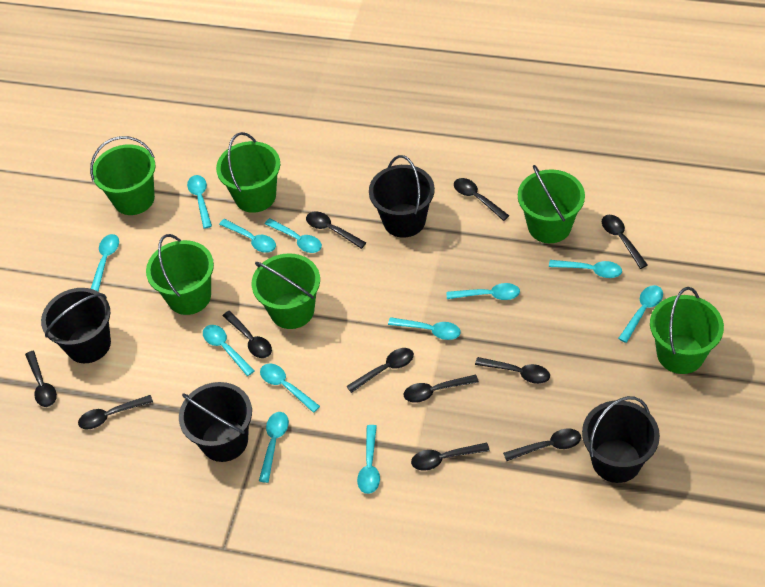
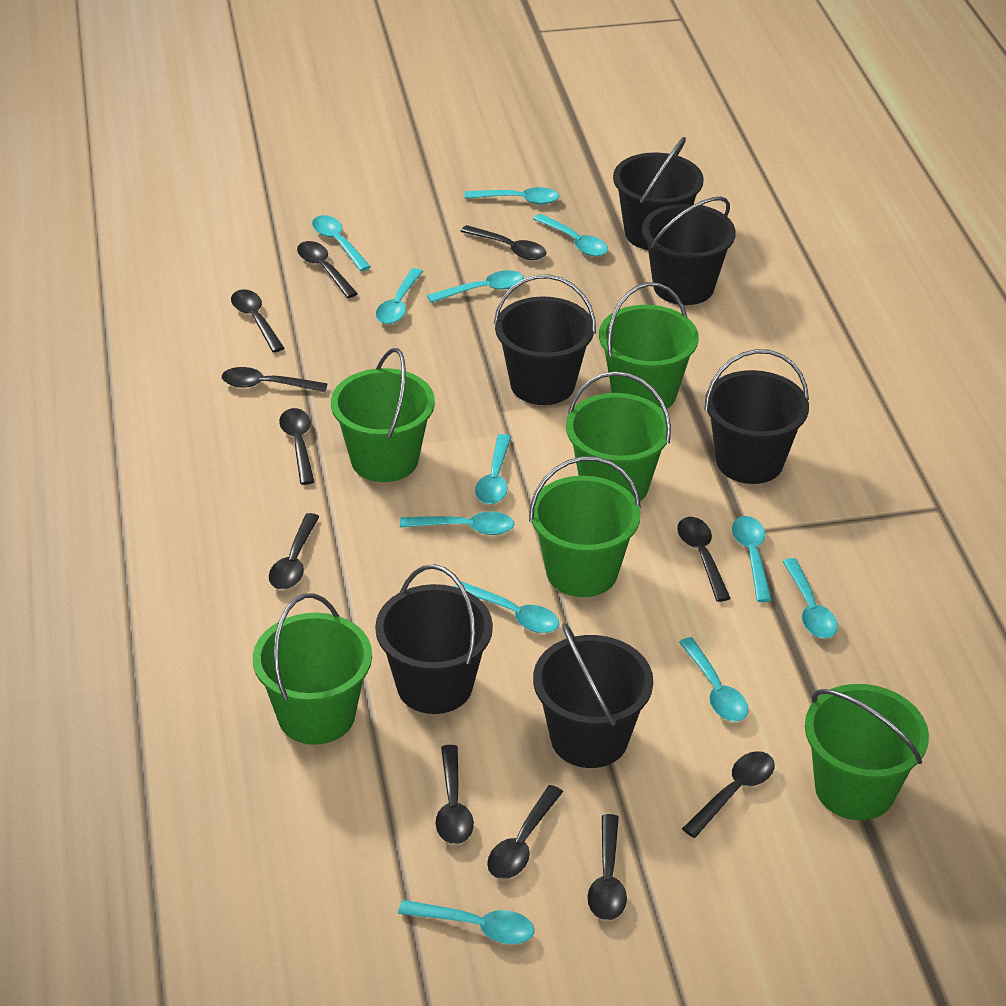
black bucket: 4 -> 6

